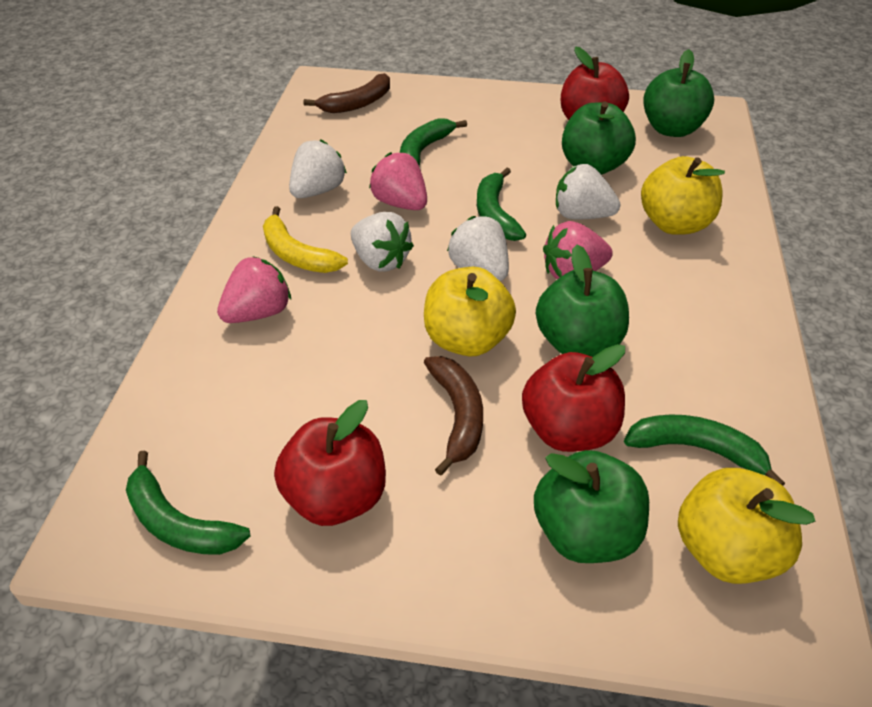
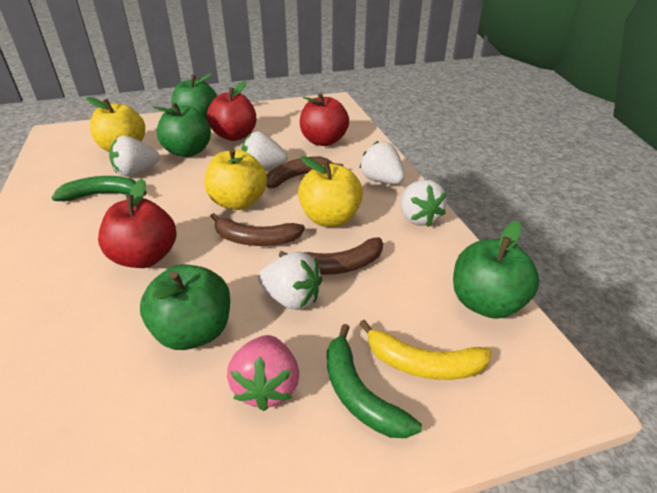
brown banana: 2 -> 3
green banana: 4 -> 2
pink strawberry: 3 -> 1
white strawberry: 4 -> 5

